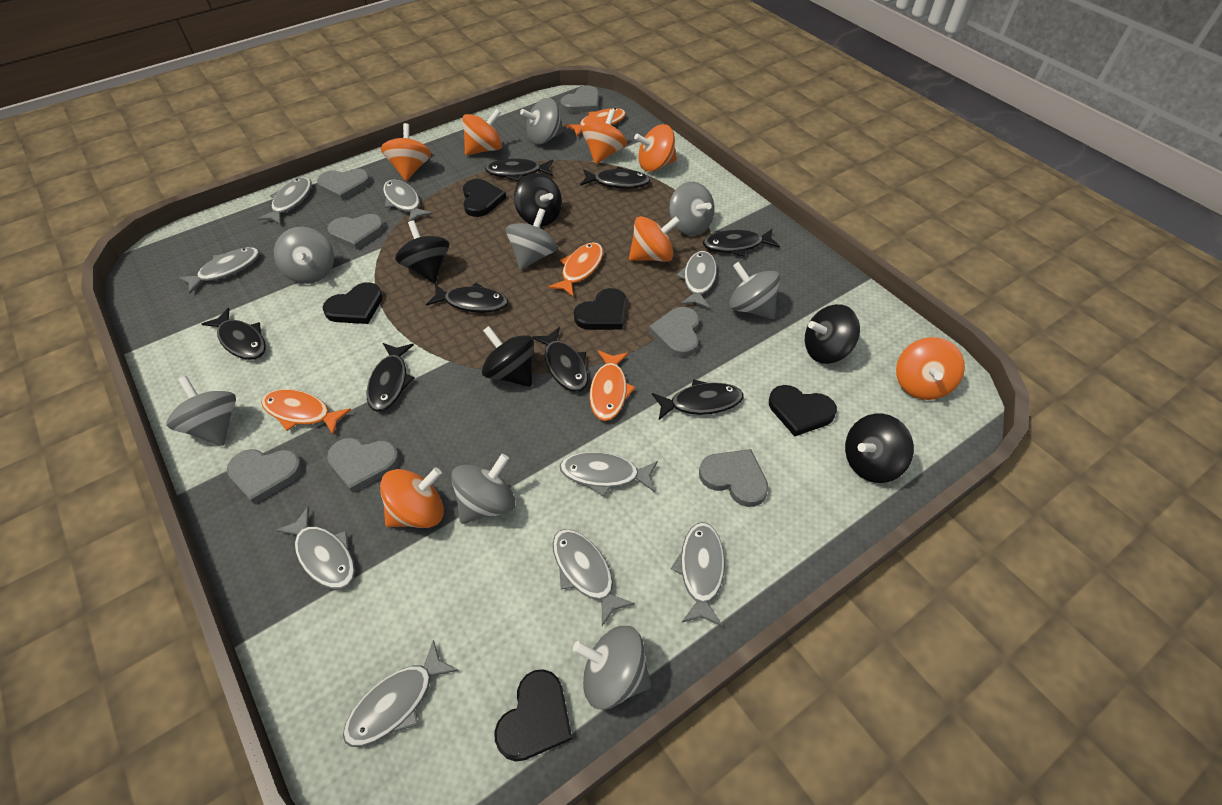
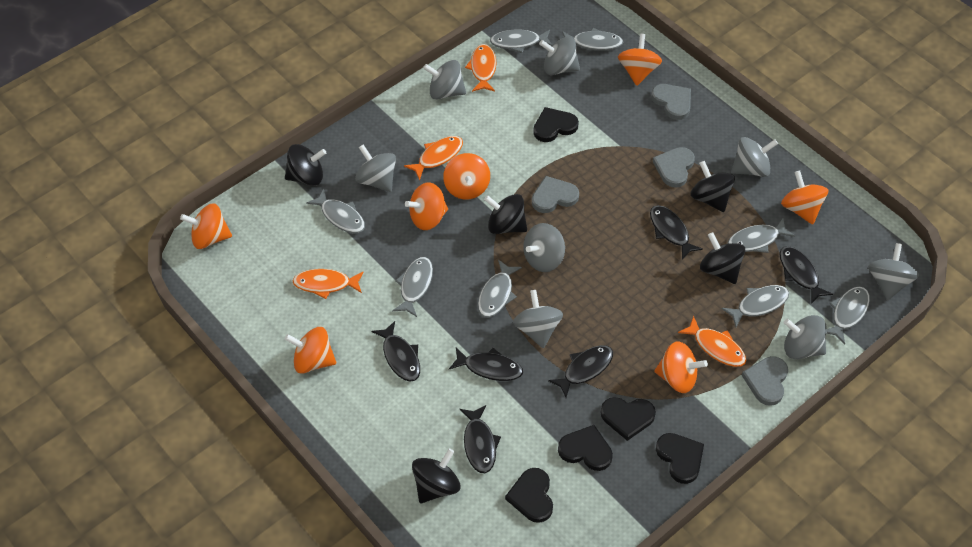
black fish: 8 -> 6
grey fish: 9 -> 8
grey heart: 7 -> 4

